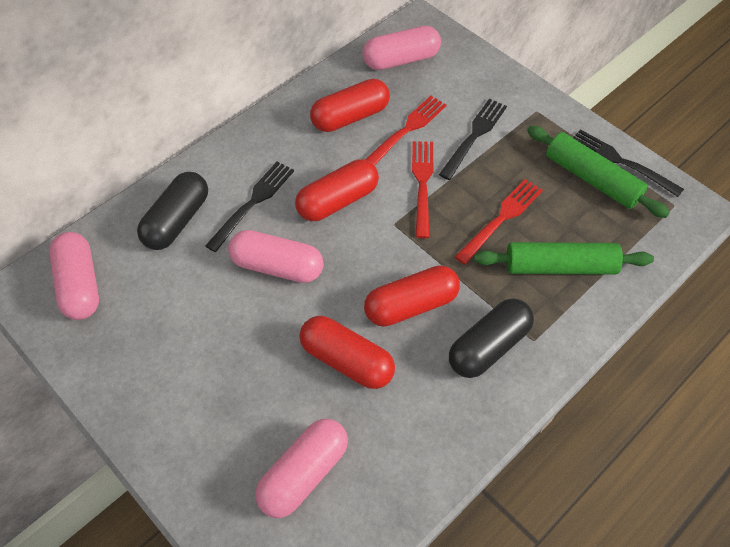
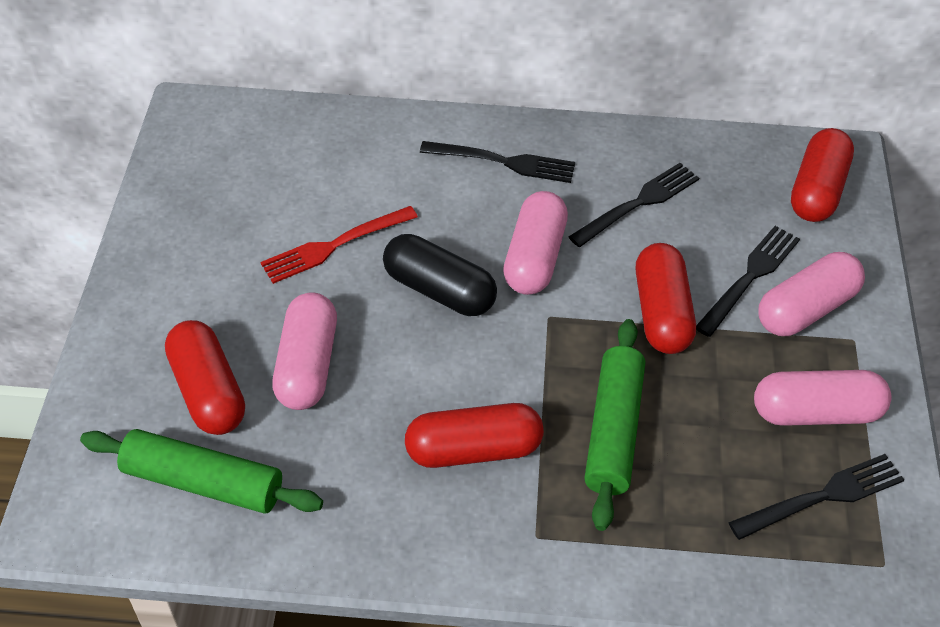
black capsule: 2 -> 1
black fork: 3 -> 4
red fork: 3 -> 1

